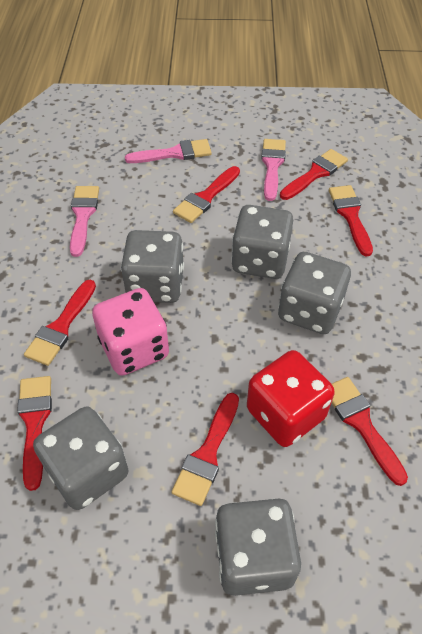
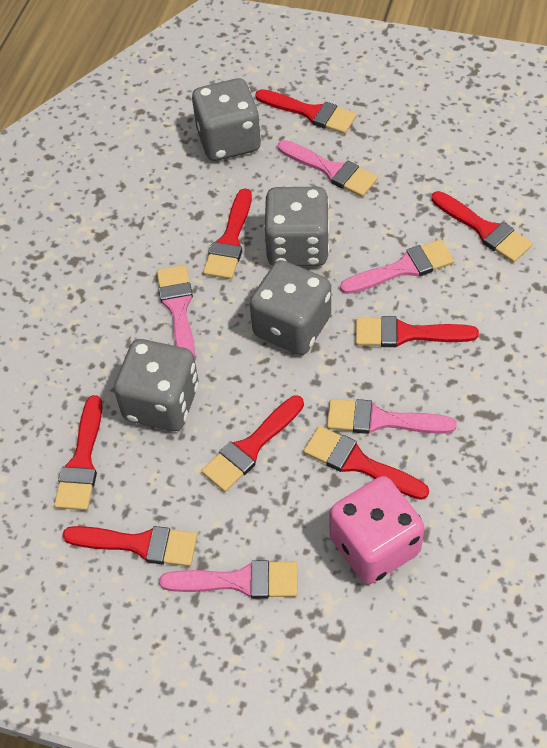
grey dice: 5 -> 4
pink brush: 3 -> 5
red brush: 7 -> 8
red dice: 1 -> 0

